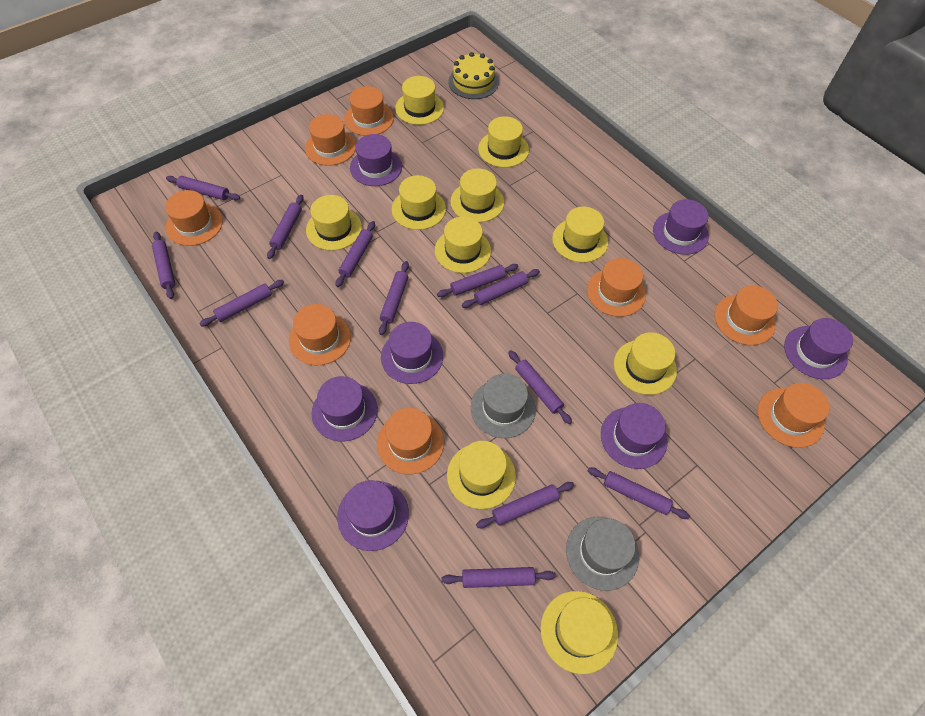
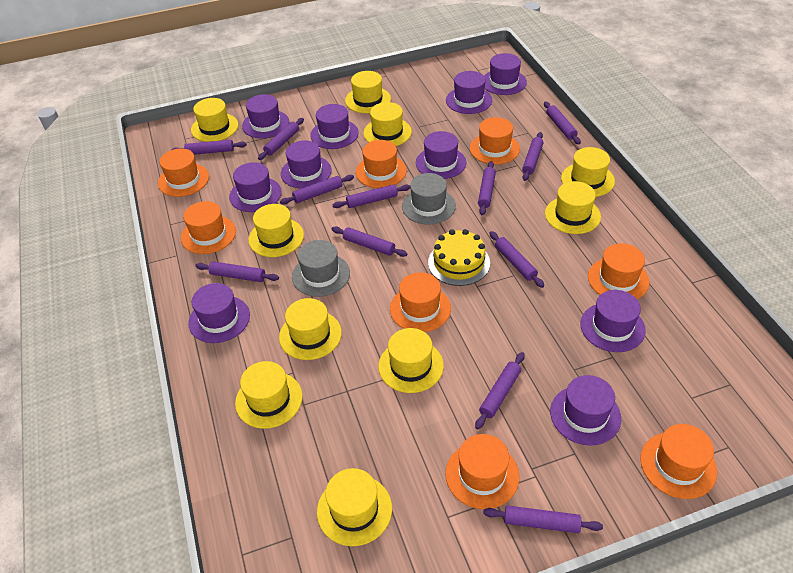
purple hat: 7 -> 10

